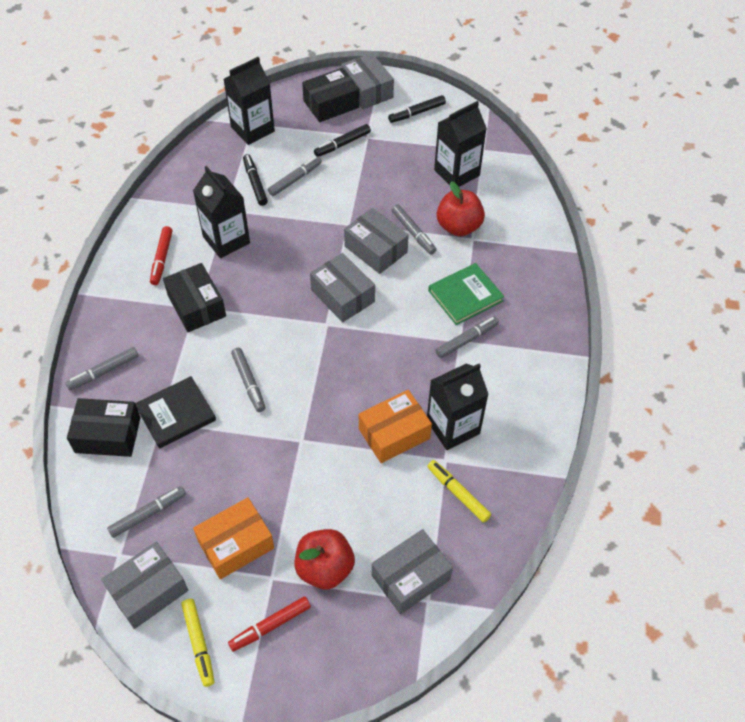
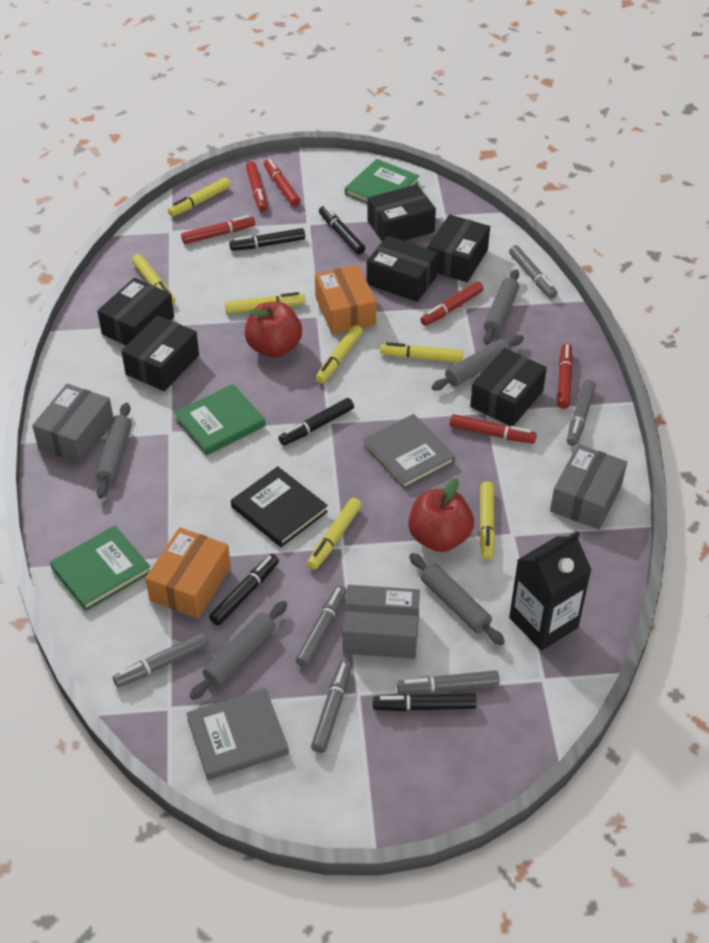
black box: 3 -> 6
black carton: 4 -> 1
black marker: 3 -> 5
green book: 1 -> 3
grey book: 0 -> 2
grey box: 5 -> 3
grey rolling pin: 0 -> 5
red marker: 2 -> 6
yellow marker: 2 -> 7

